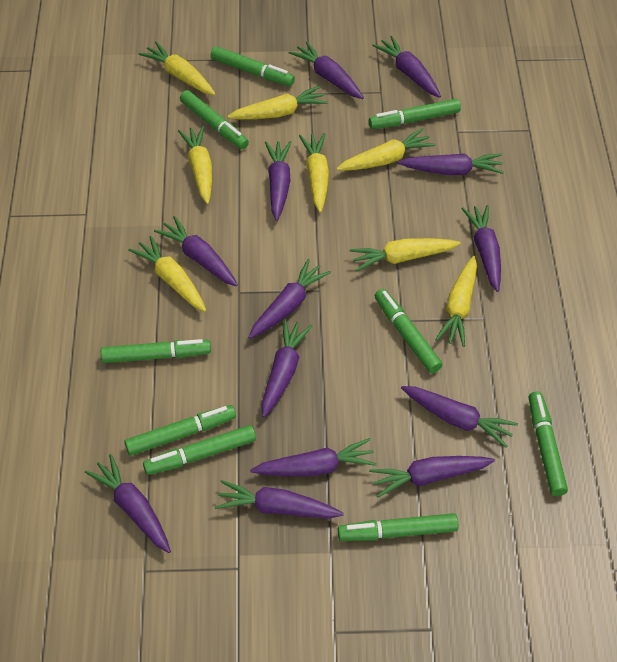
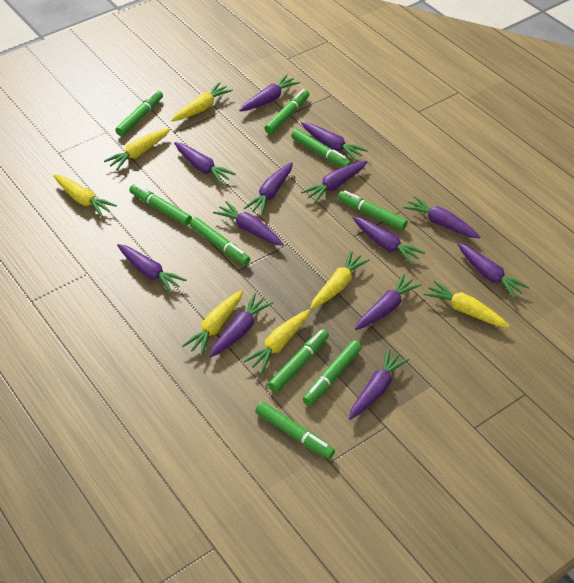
yellow carrot: 8 -> 7

